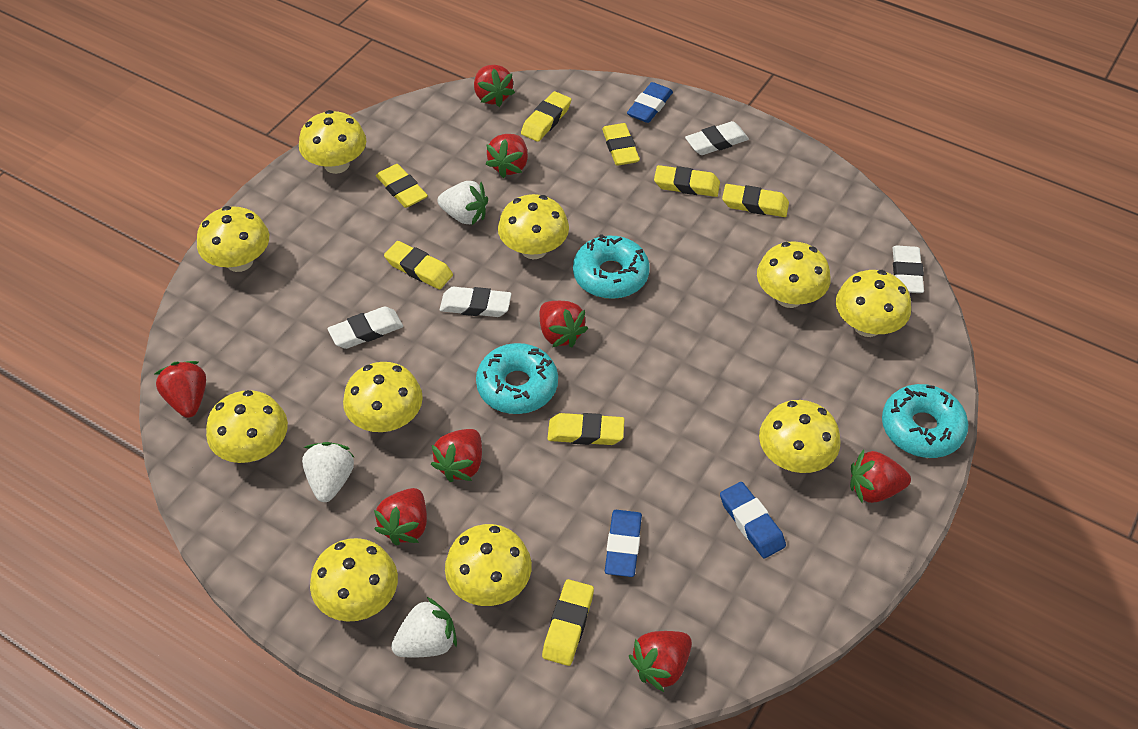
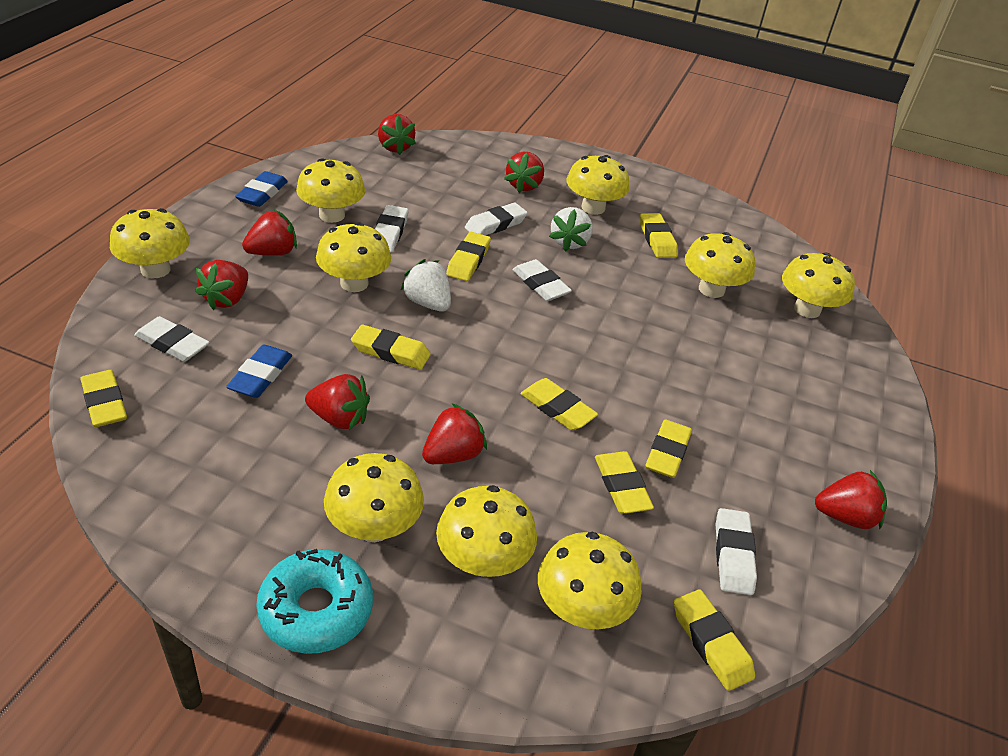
blue eraser: 3 -> 2
red strawberry: 8 -> 7
turquoise donut: 3 -> 1
white eraser: 4 -> 5
white strawberry: 3 -> 2
yellow mushroom: 10 -> 9

